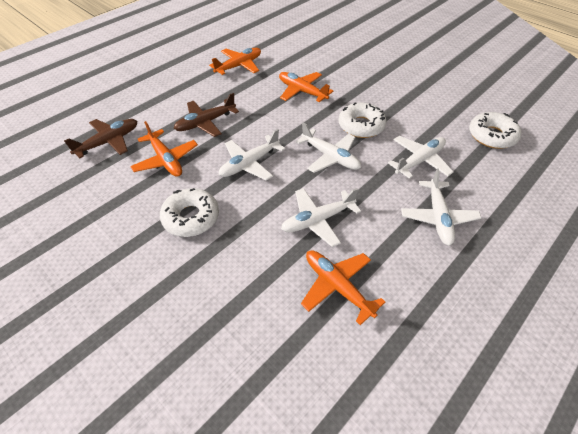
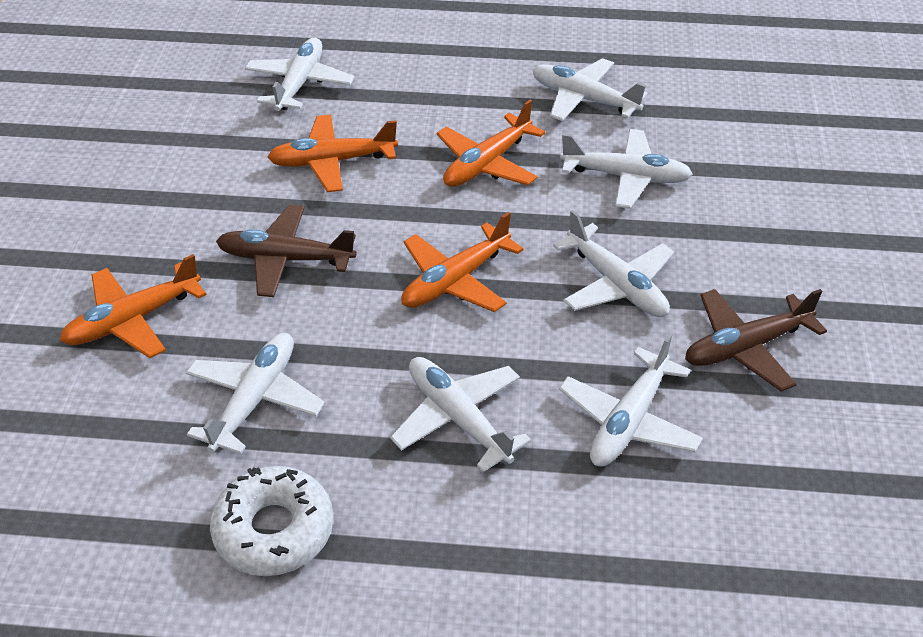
white donut: 3 -> 1
white plane: 5 -> 7

